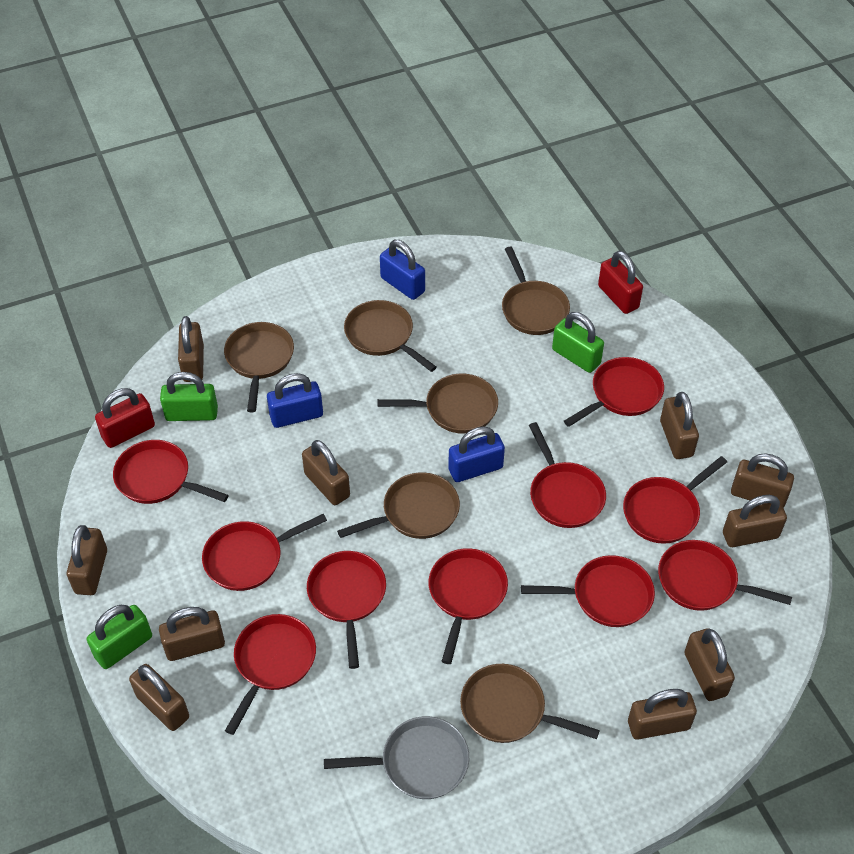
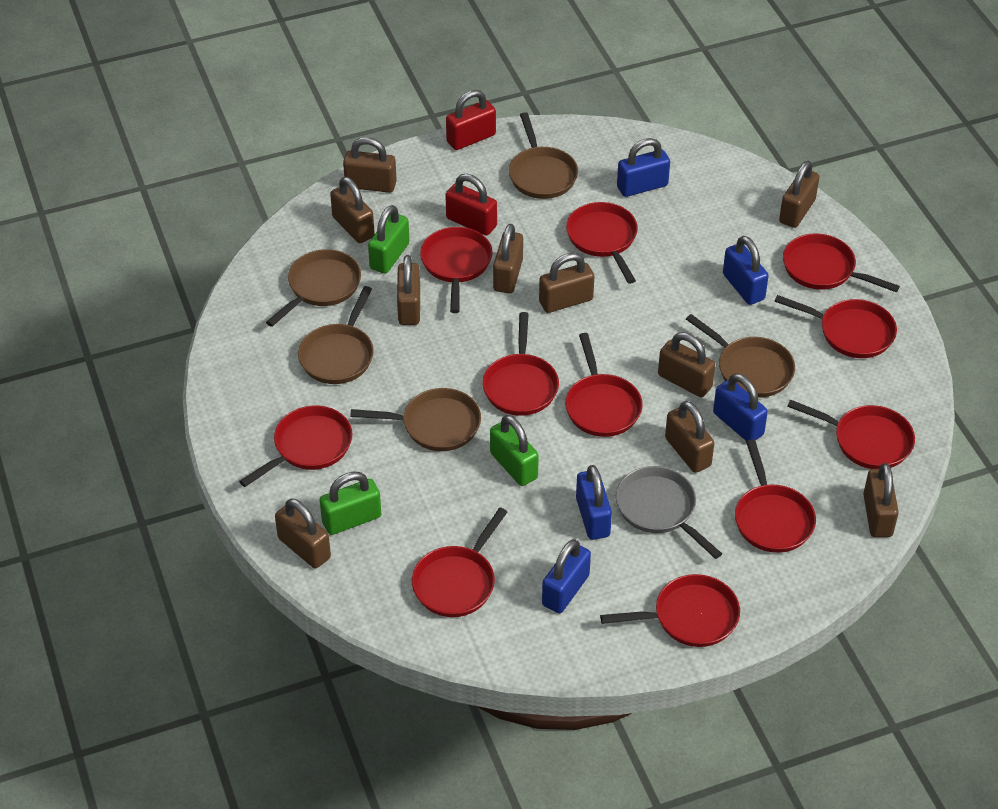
blue padlock: 3 -> 5
brown pan: 6 -> 5
red pan: 10 -> 11

